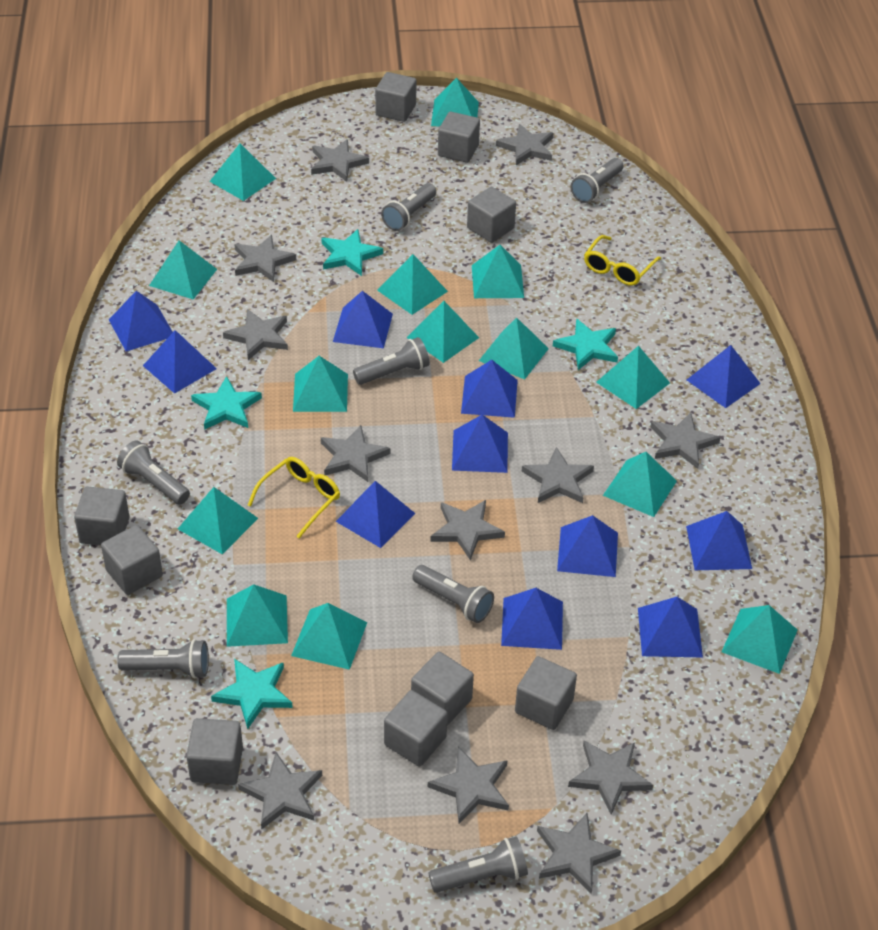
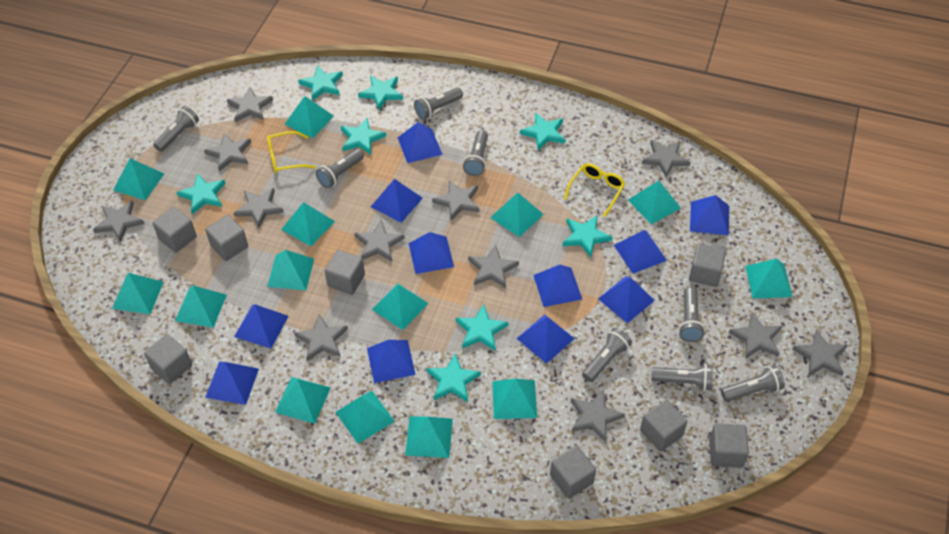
grey cube: 9 -> 8
grey flashlight: 7 -> 8
turquoise star: 4 -> 8

